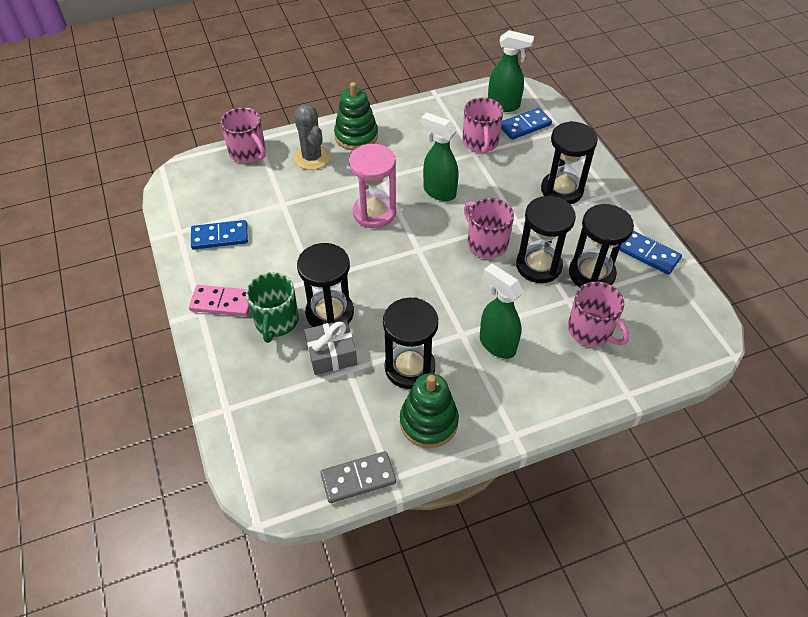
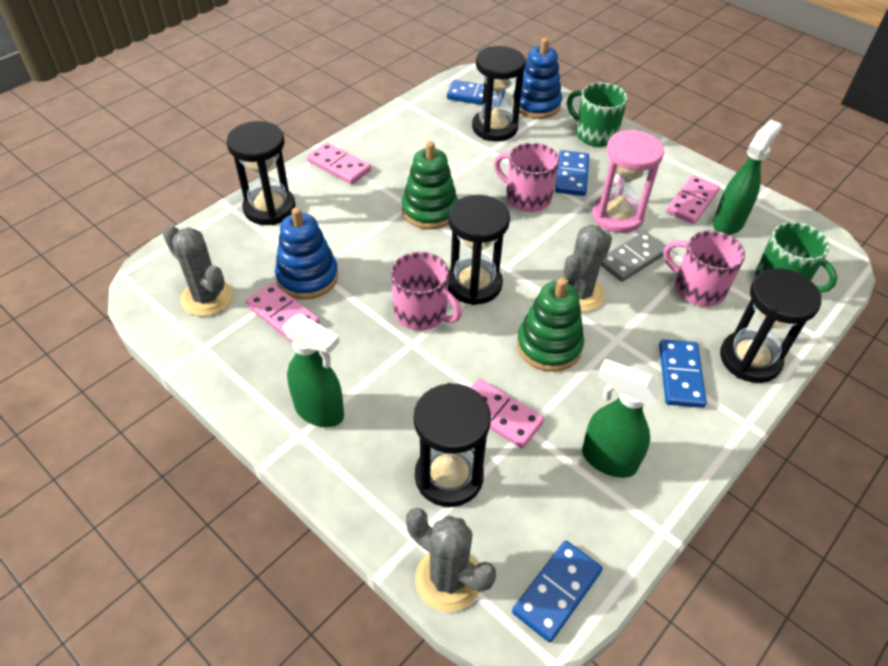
blue domino: 3 -> 4
blue stacking toy: 0 -> 2
green mug: 1 -> 2
grey cactus: 1 -> 3
grey gift: 1 -> 0
pink domino: 1 -> 4
pink mug: 4 -> 3

